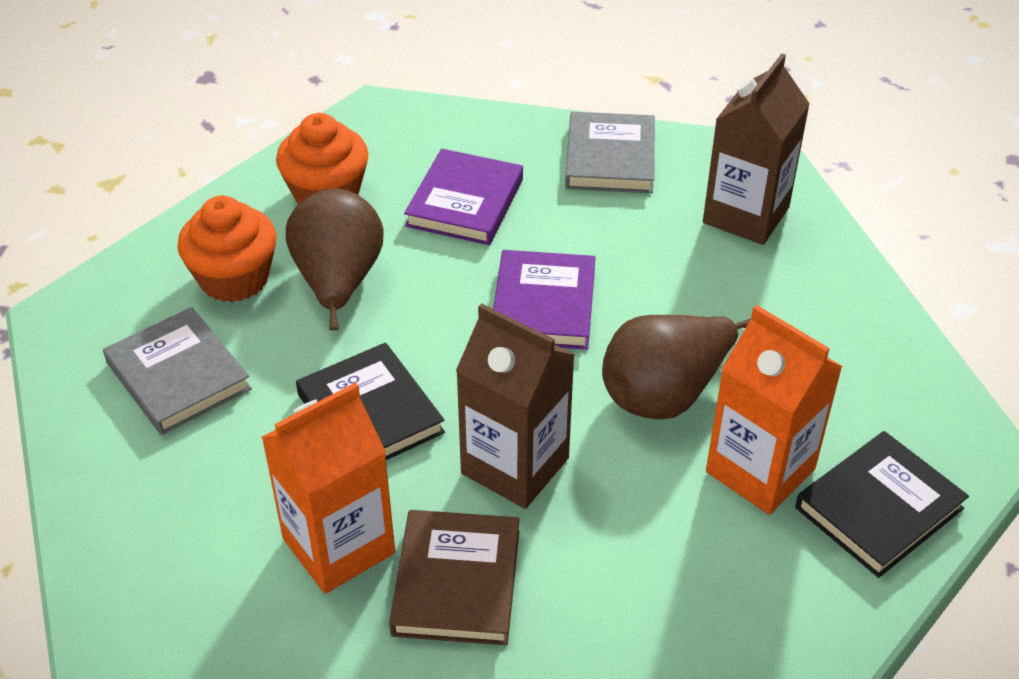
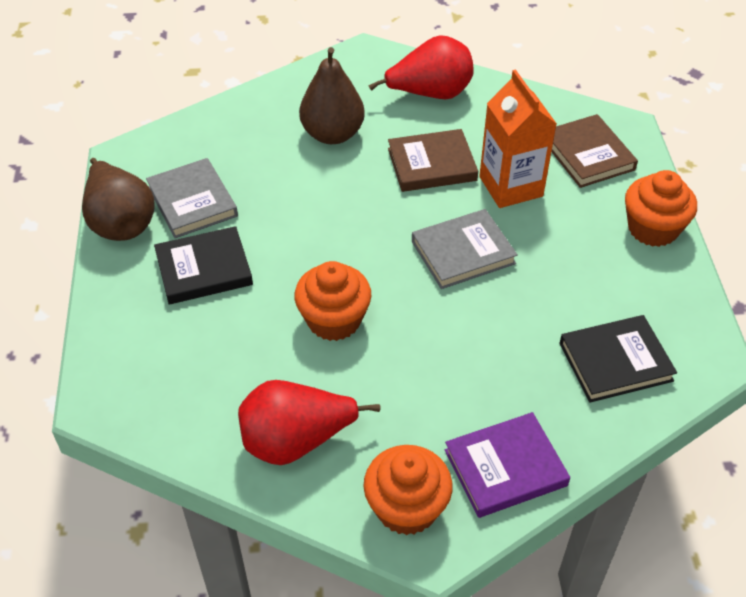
brown book: 1 -> 2
brown carton: 2 -> 0
orange carton: 2 -> 1
orange cupcake: 2 -> 3
purple book: 2 -> 1
red pear: 0 -> 2

